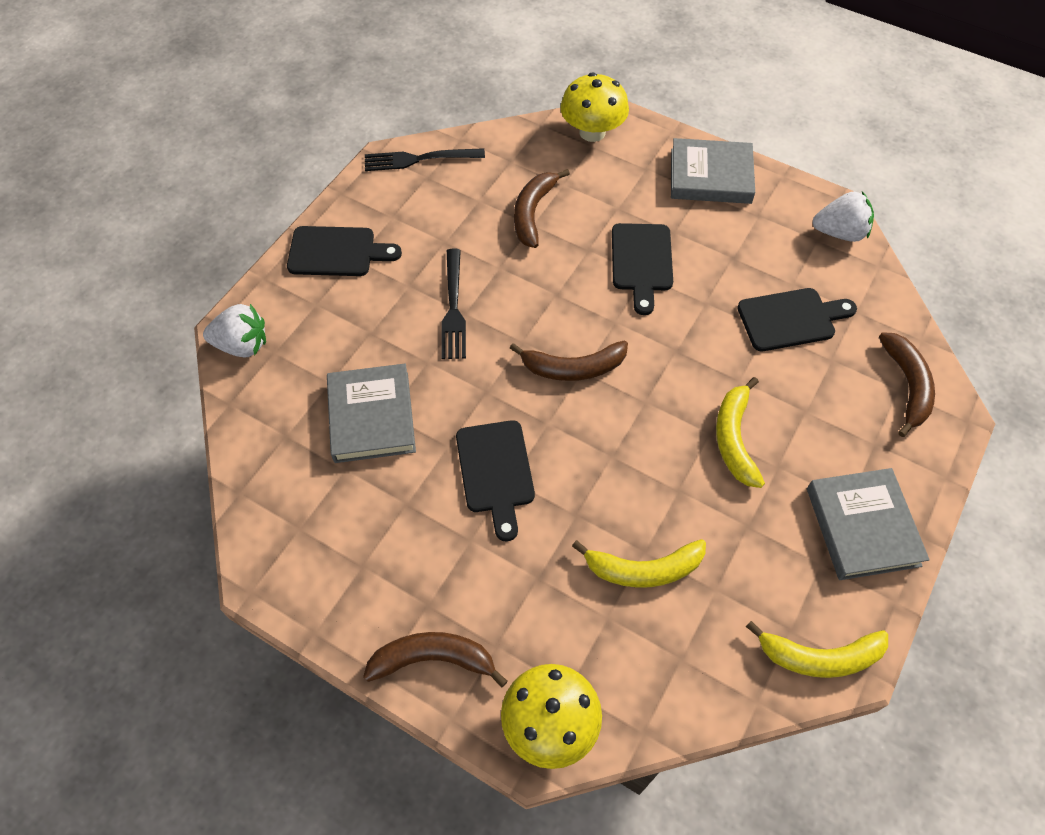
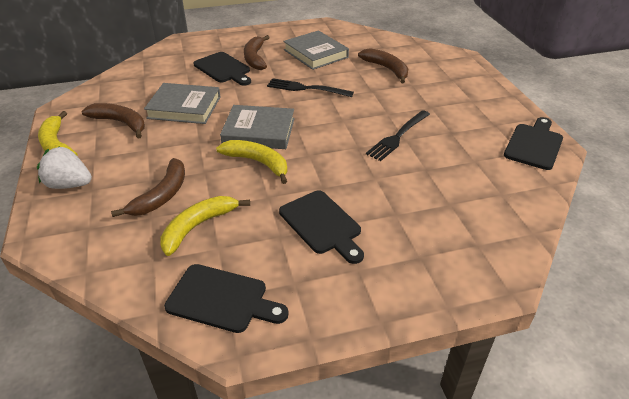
white strawberry: 2 -> 1
yellow mushroom: 2 -> 0

